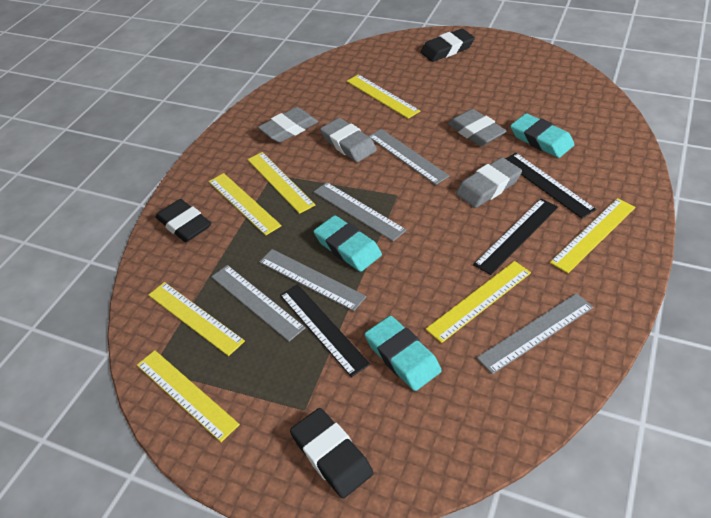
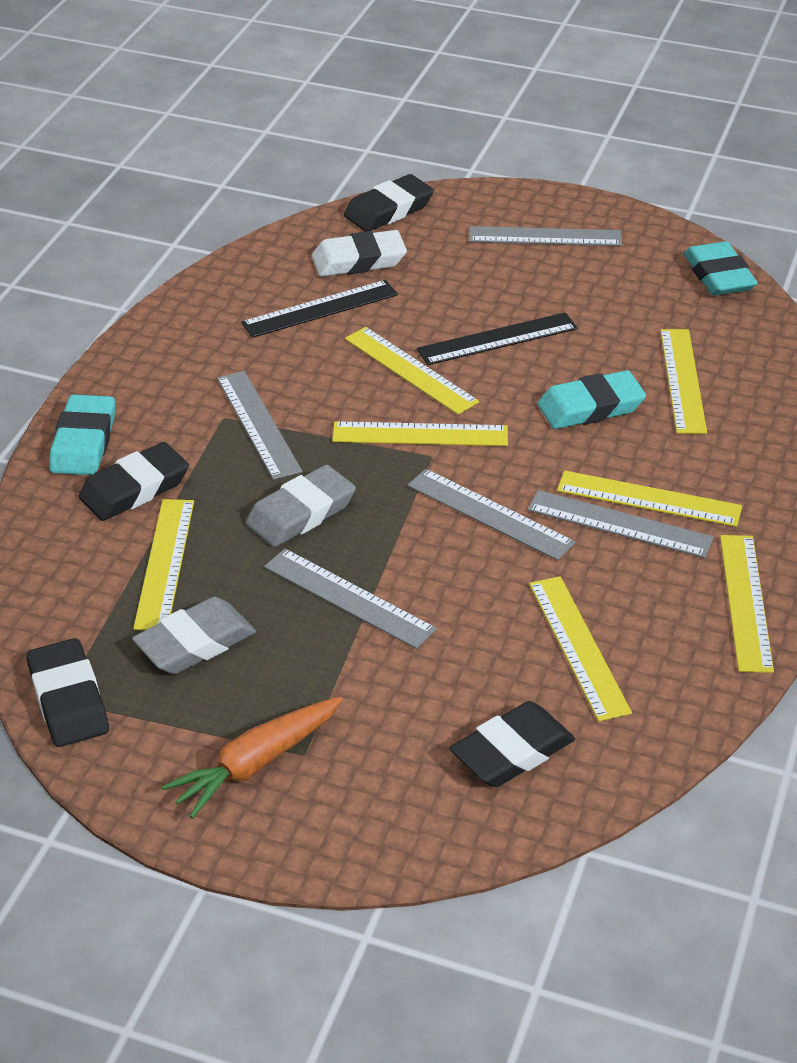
black eraser: 3 -> 4
black ruler: 3 -> 2
grey eraser: 4 -> 2
orange carrot: 0 -> 1
white eraser: 0 -> 1

